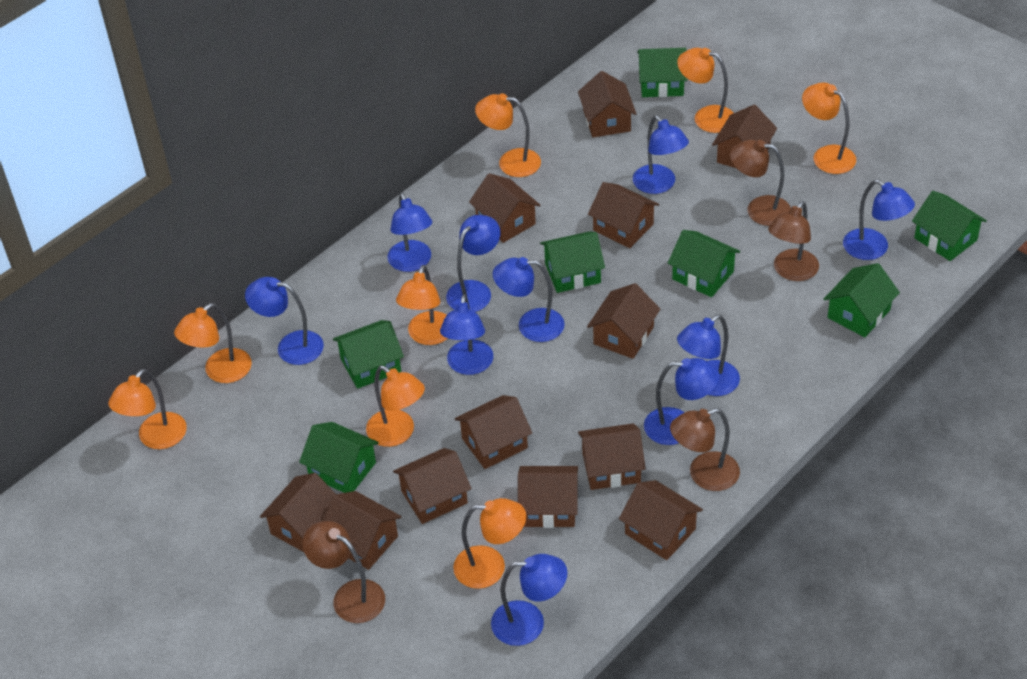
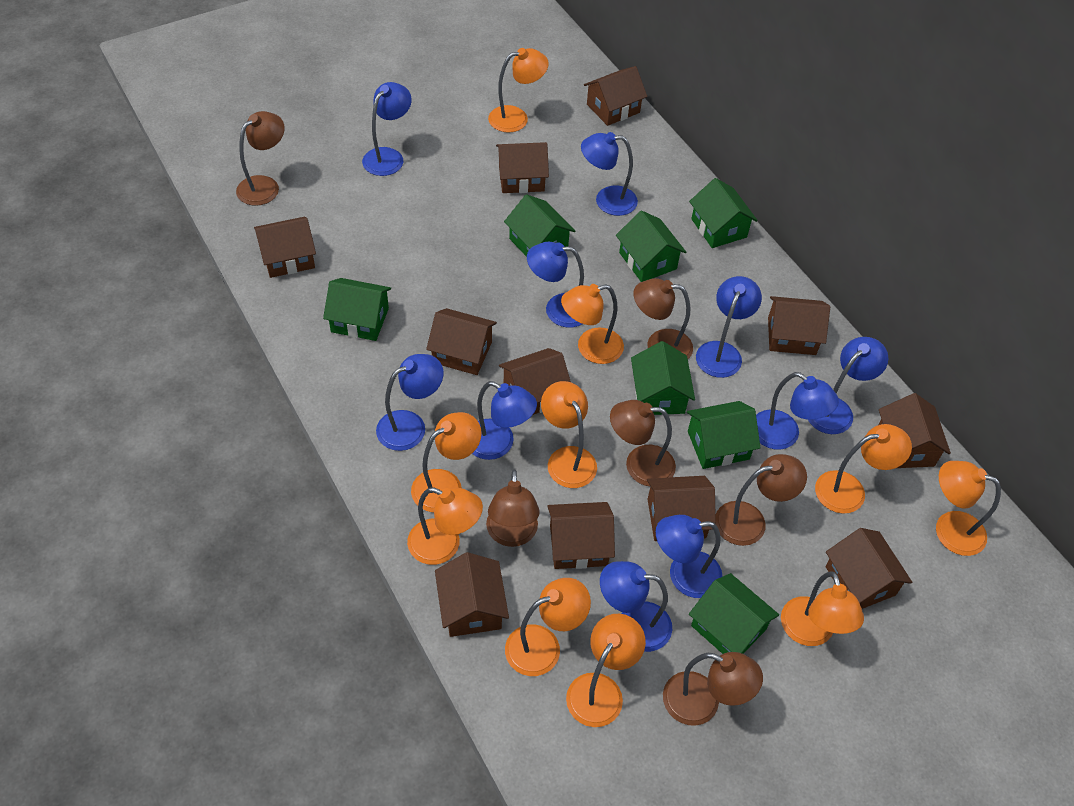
brown house: 12 -> 11
brown lamp: 4 -> 6
orange lamp: 8 -> 10

